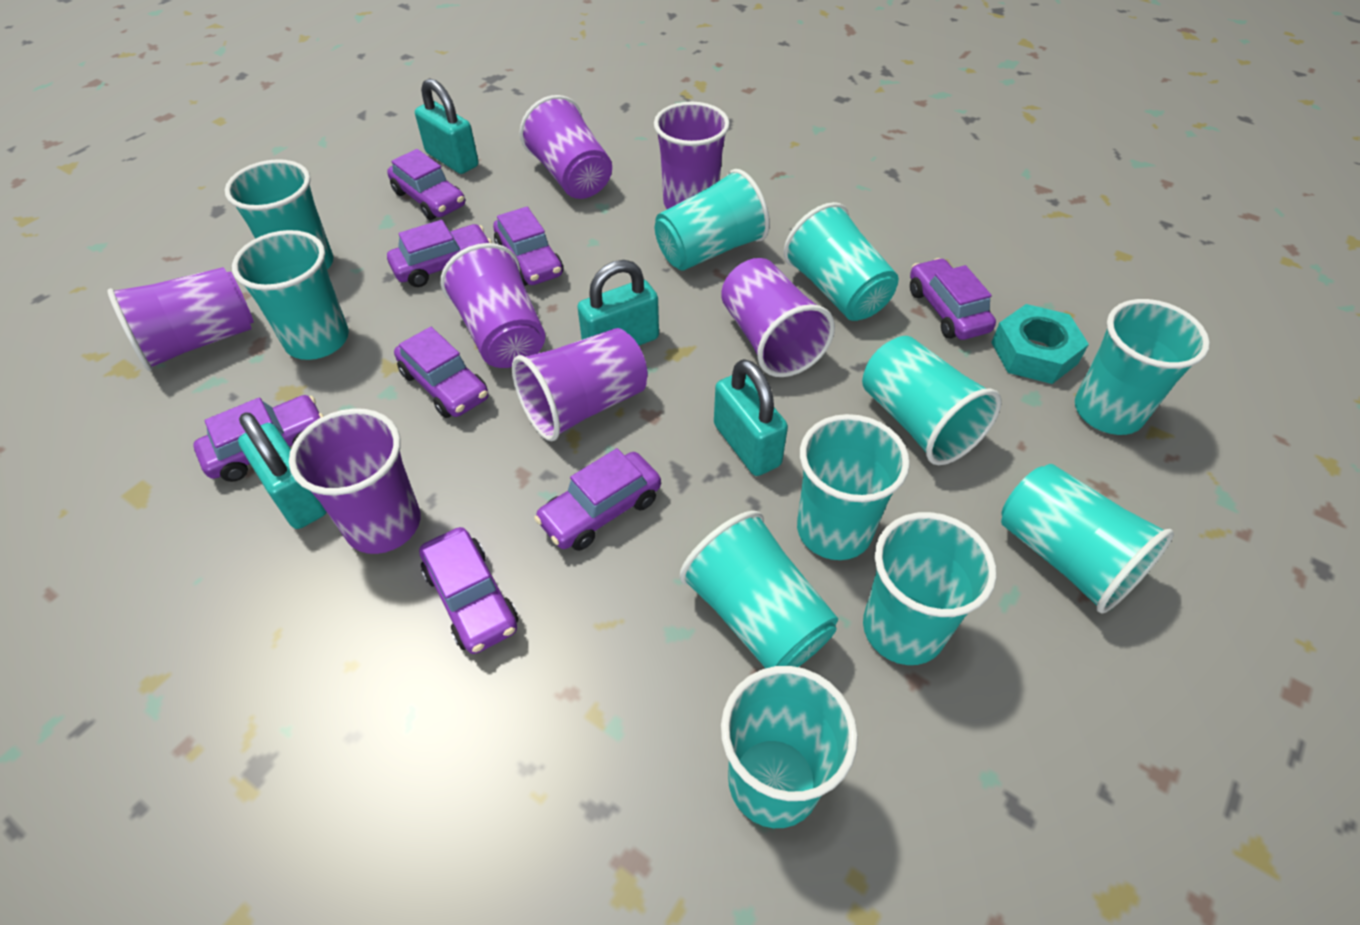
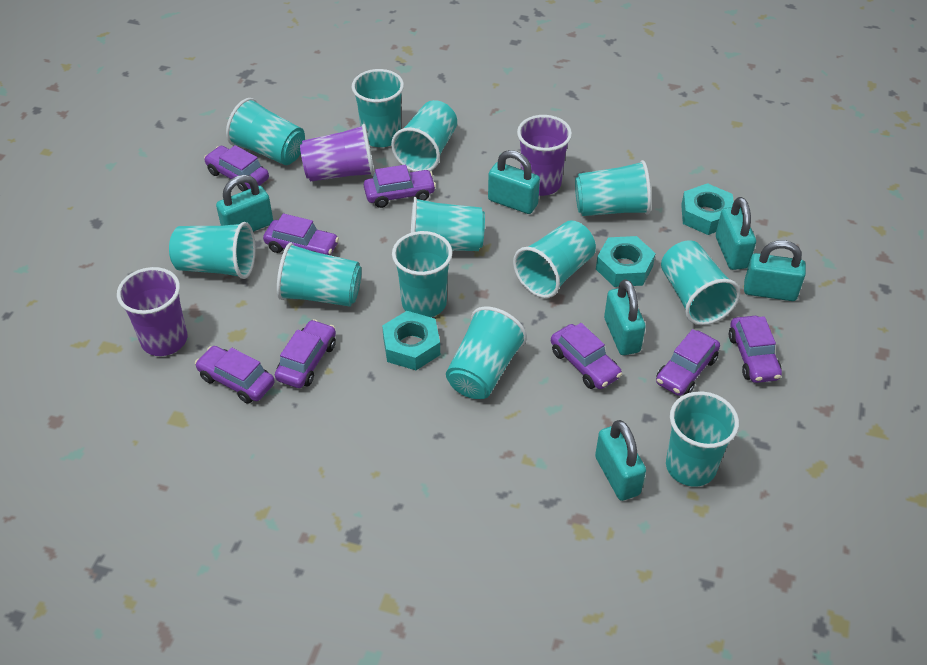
purple cup: 7 -> 3
turquoise cup: 11 -> 12
turquoise nut: 1 -> 3
turquoise padlock: 4 -> 6

